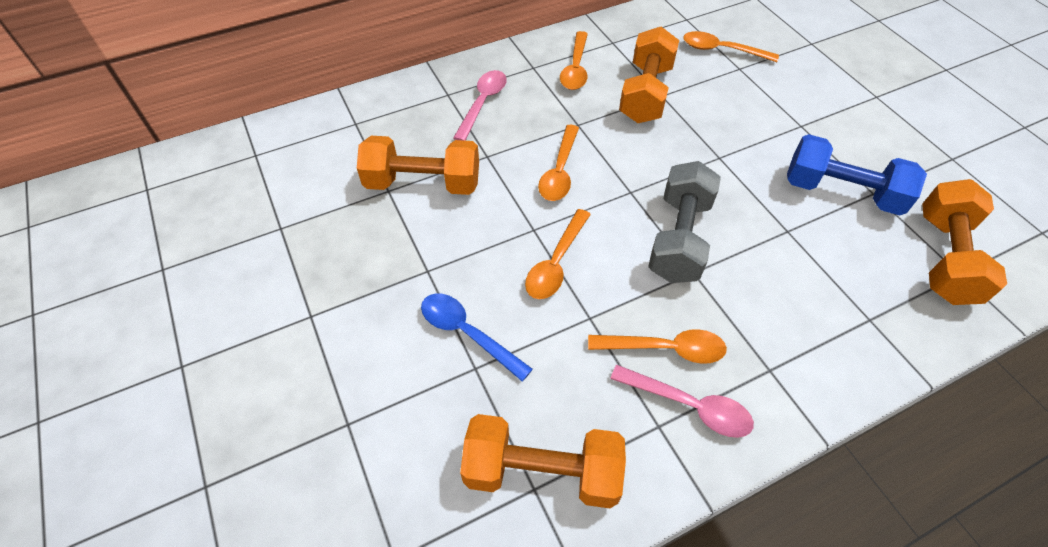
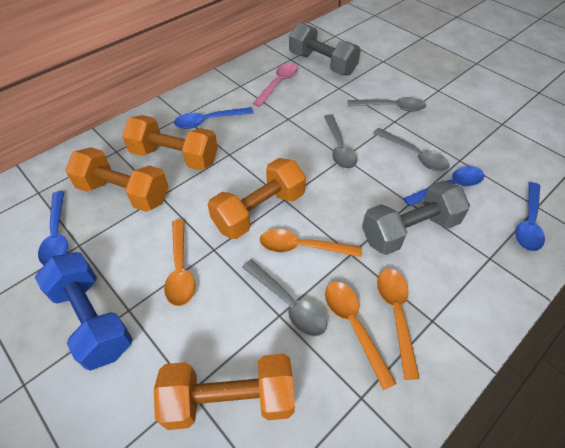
blue spoon: 1 -> 4
grey dumbbell: 1 -> 2
grey spoon: 0 -> 4
orange spoon: 5 -> 4
pink spoon: 2 -> 1

